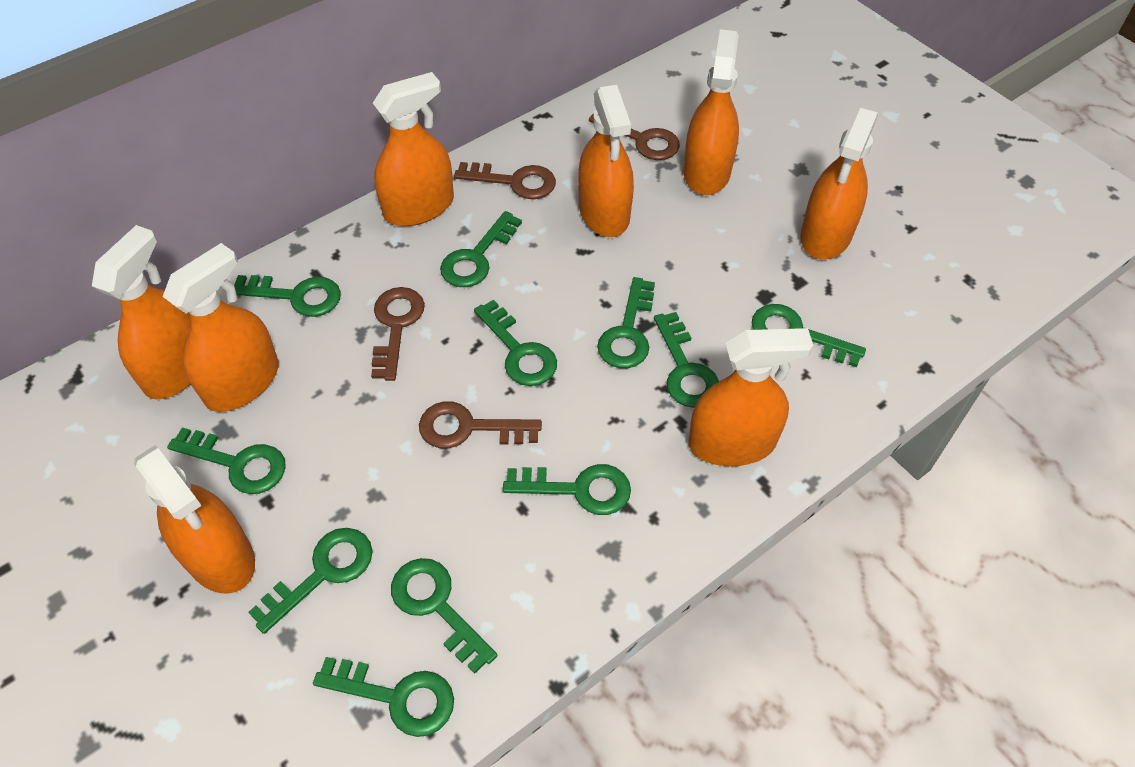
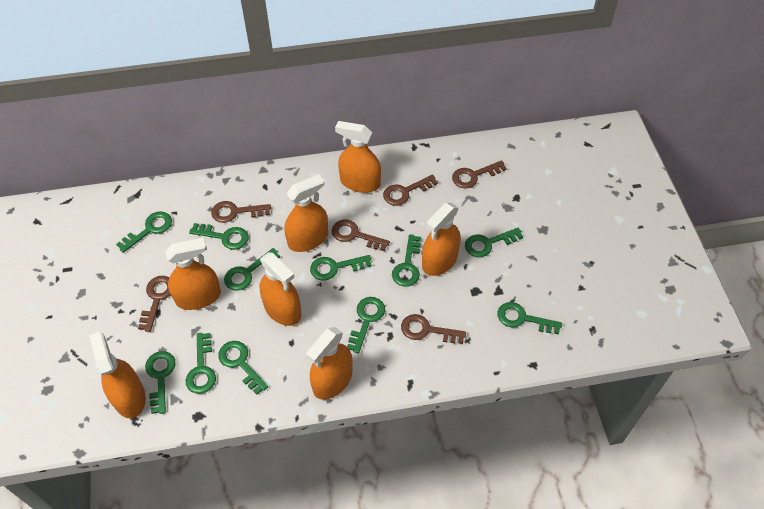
brown key: 4 -> 6
orange spray bottle: 8 -> 7

